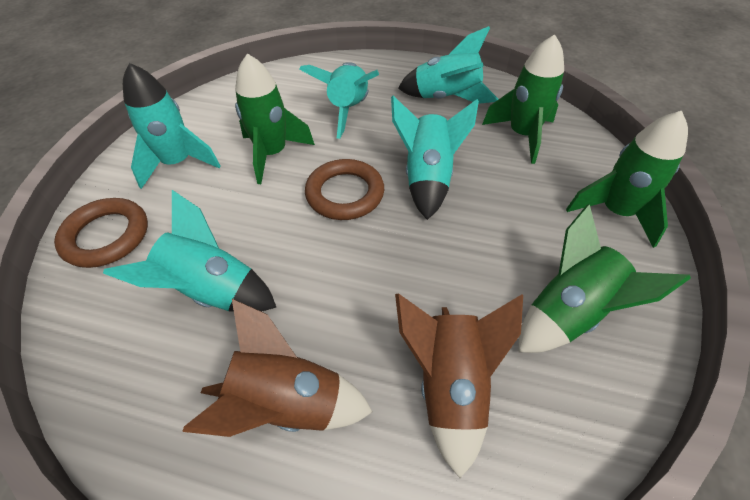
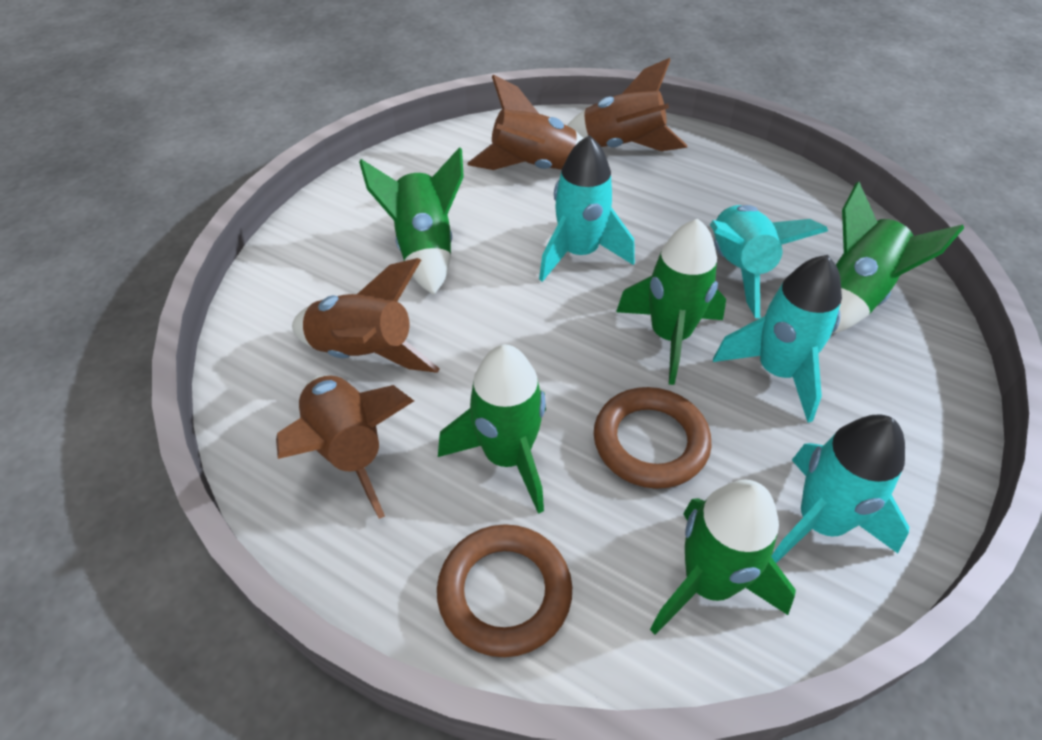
brown rocket: 2 -> 4
green rocket: 4 -> 5
turquoise rocket: 5 -> 4

